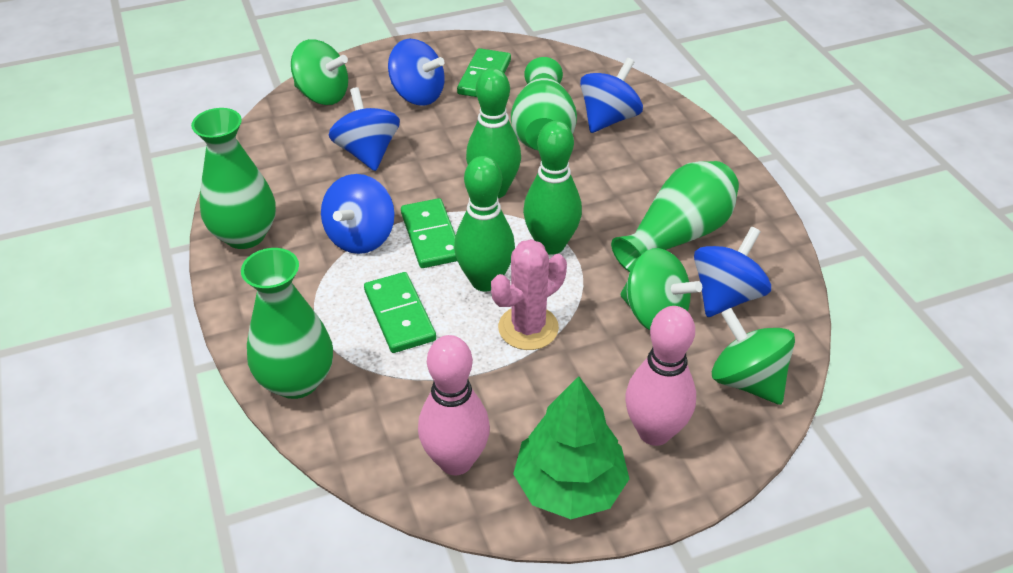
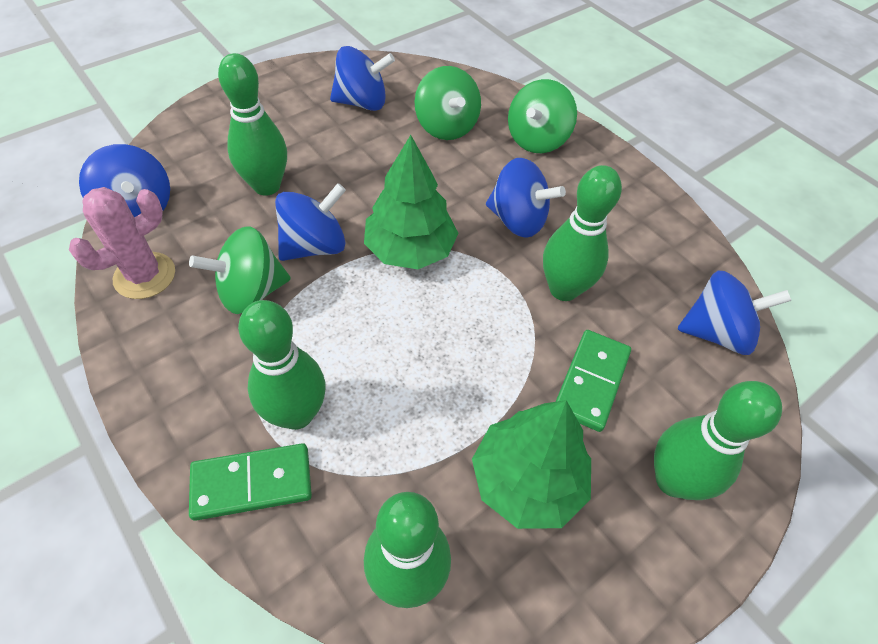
green bowling pin: 3 -> 5
green domino: 3 -> 2
green tree: 1 -> 2
green vase: 4 -> 0
pink bowling pin: 2 -> 0

